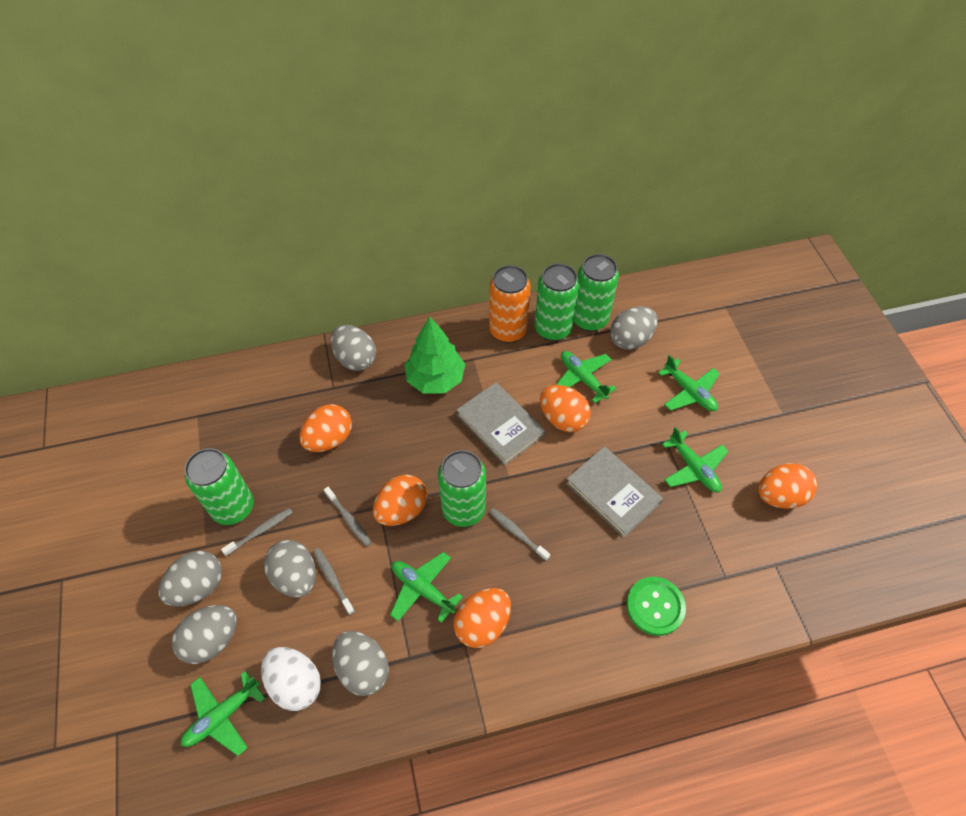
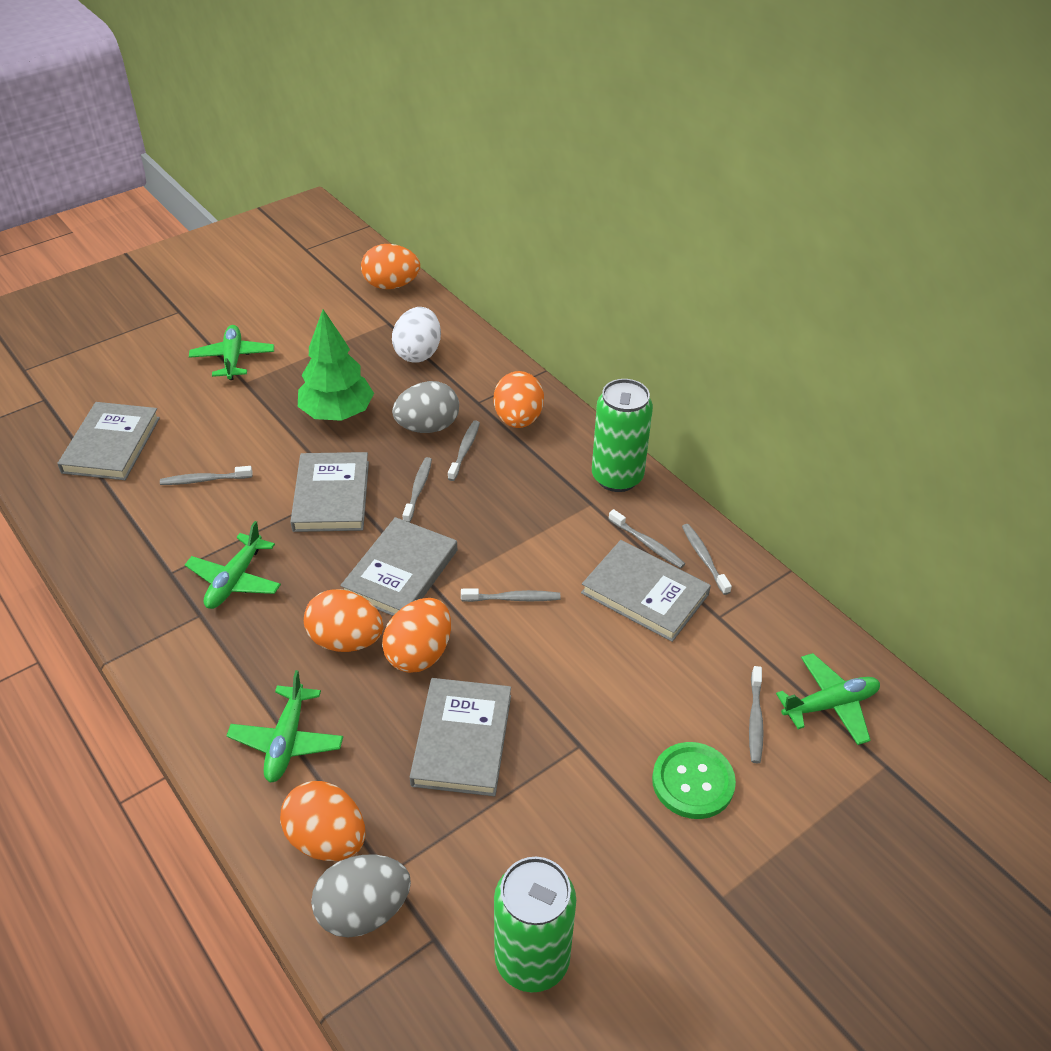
green can: 4 -> 2
green plane: 5 -> 4
grey book: 2 -> 5
grey egg: 6 -> 2
grey toothbrush: 4 -> 7
orange can: 1 -> 0

